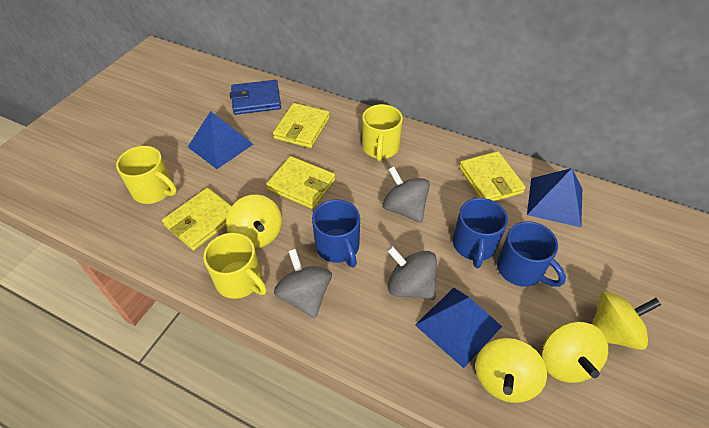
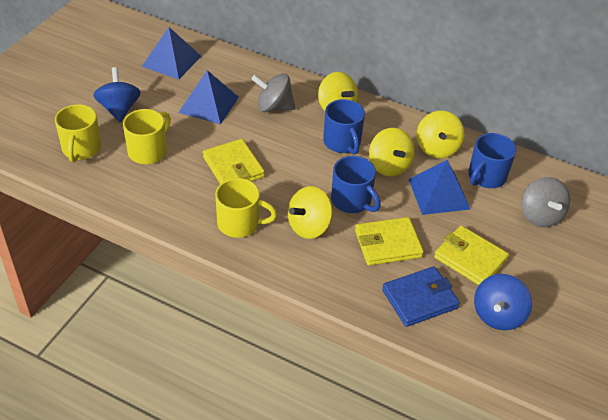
blue spinning top: 0 -> 2
grey spinning top: 3 -> 2
yellow wallet: 4 -> 3

